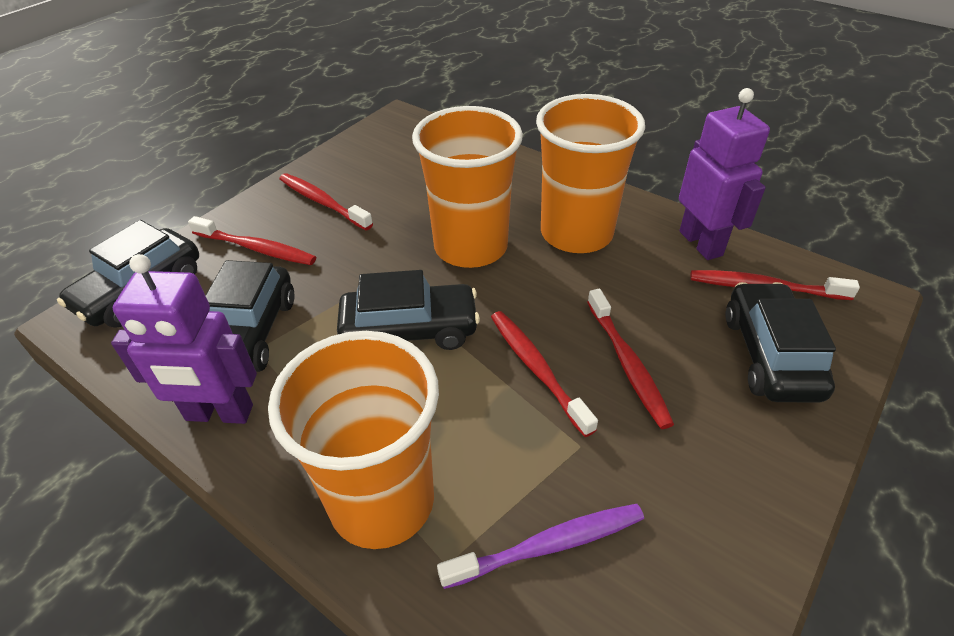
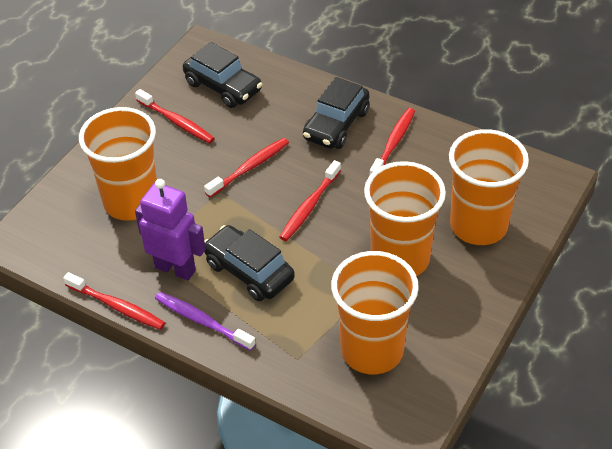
black car: 4 -> 3
orange cup: 3 -> 4
purple robot: 2 -> 1

